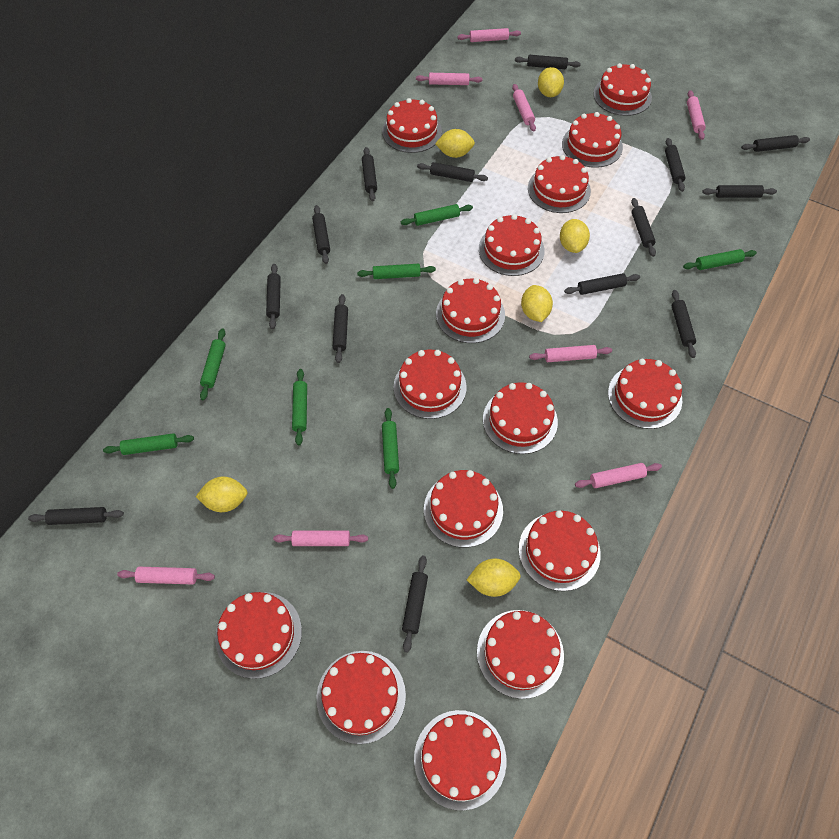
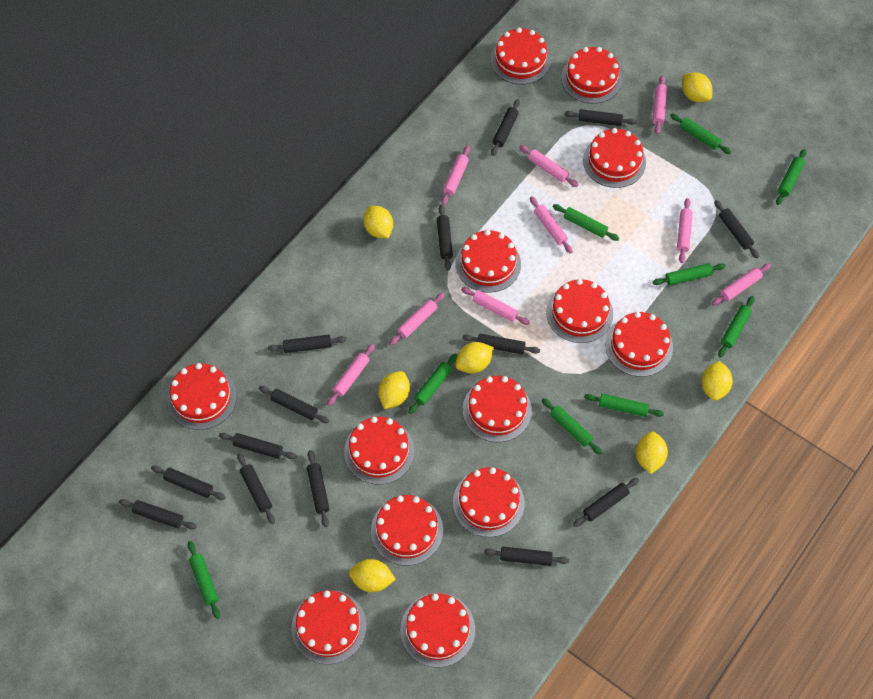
green rolling pin: 7 -> 9
pink rolling pin: 8 -> 9
red cake: 15 -> 13
yellow lemon: 6 -> 7

